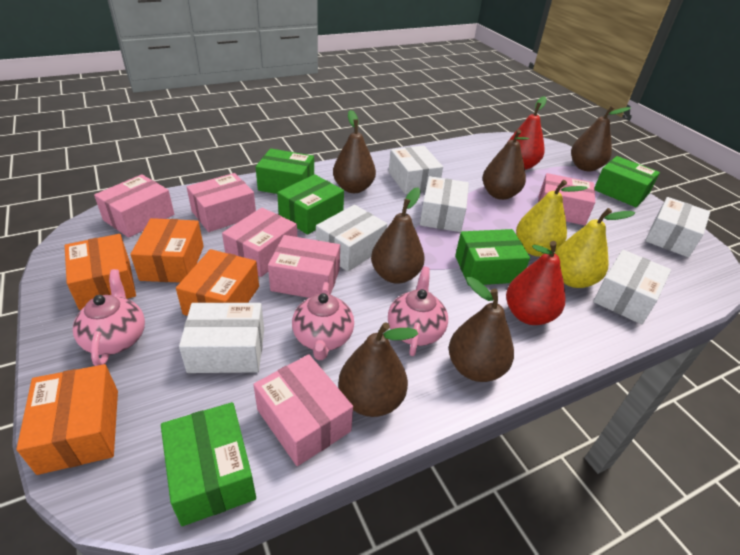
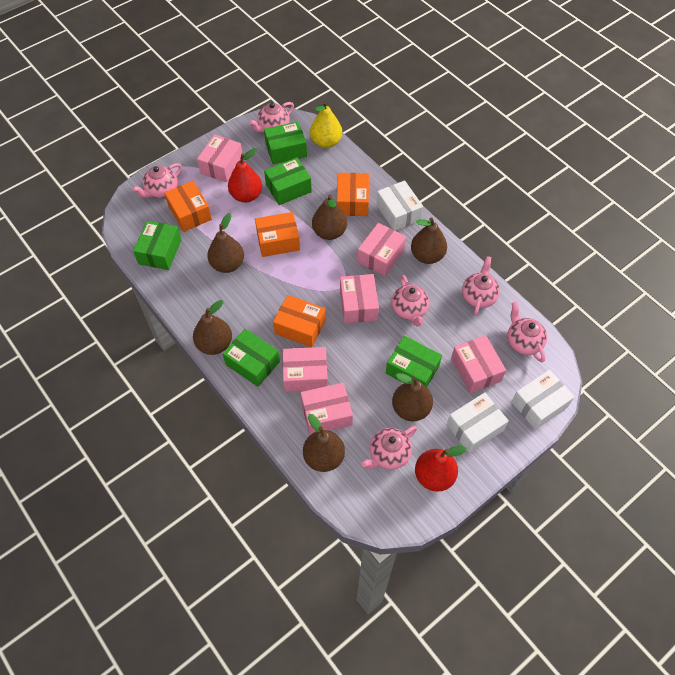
pink teapot: 3 -> 6
white box: 6 -> 3
yellow pear: 2 -> 1

